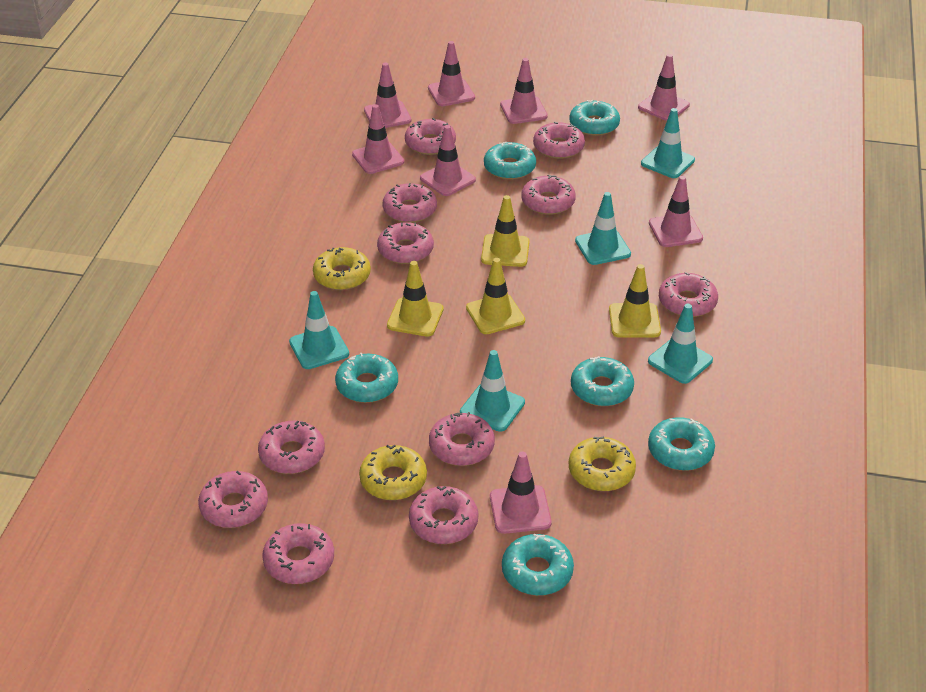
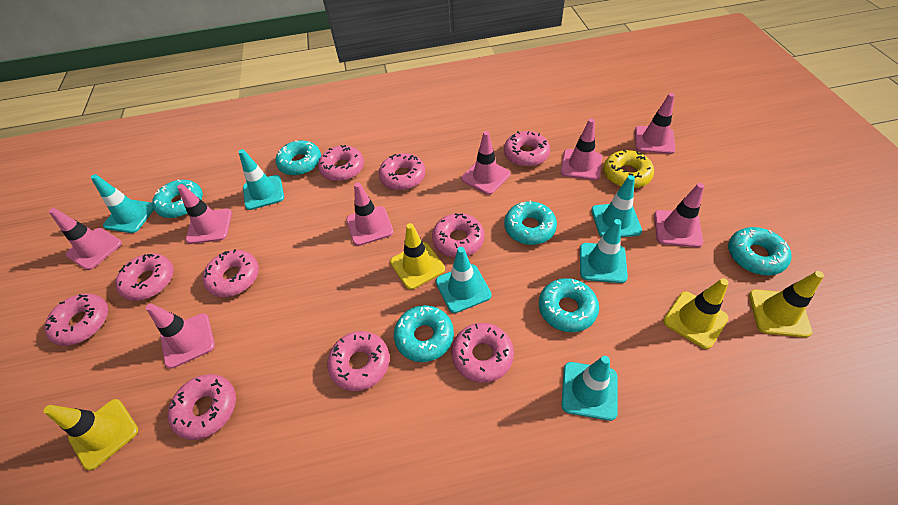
pink donut: 11 -> 10
turquoise traffic cone: 5 -> 6
yellow donut: 3 -> 1

